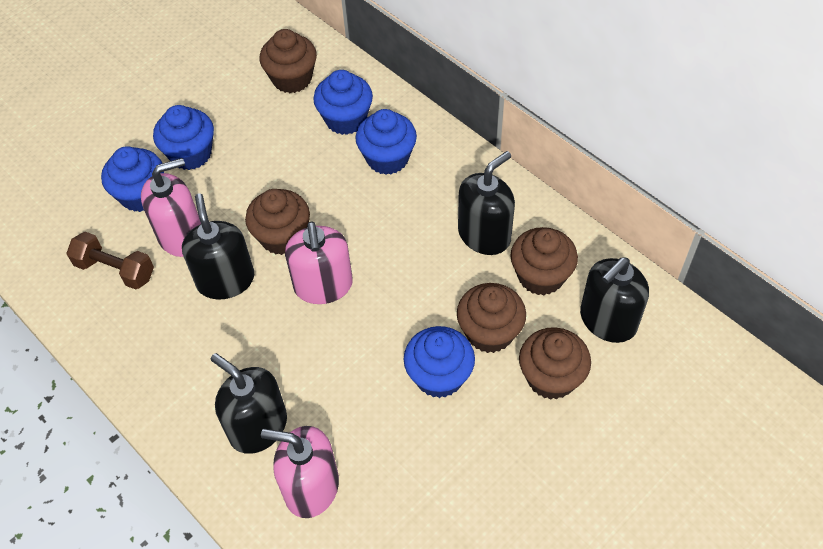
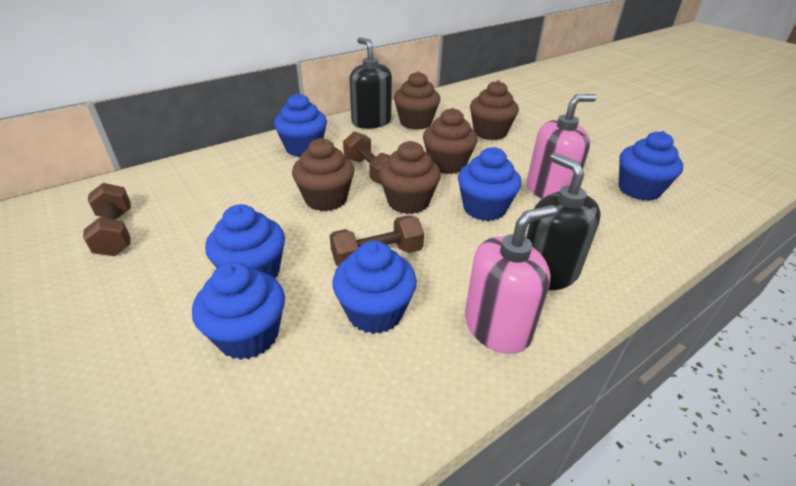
black soap dispenser: 4 -> 2
blue cupcake: 5 -> 6
brown dumbbell: 1 -> 3
pink soap dispenser: 3 -> 2

